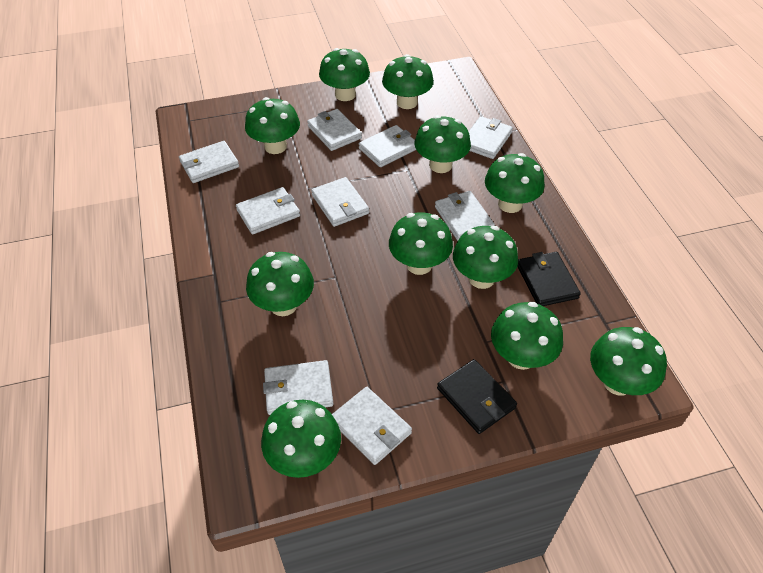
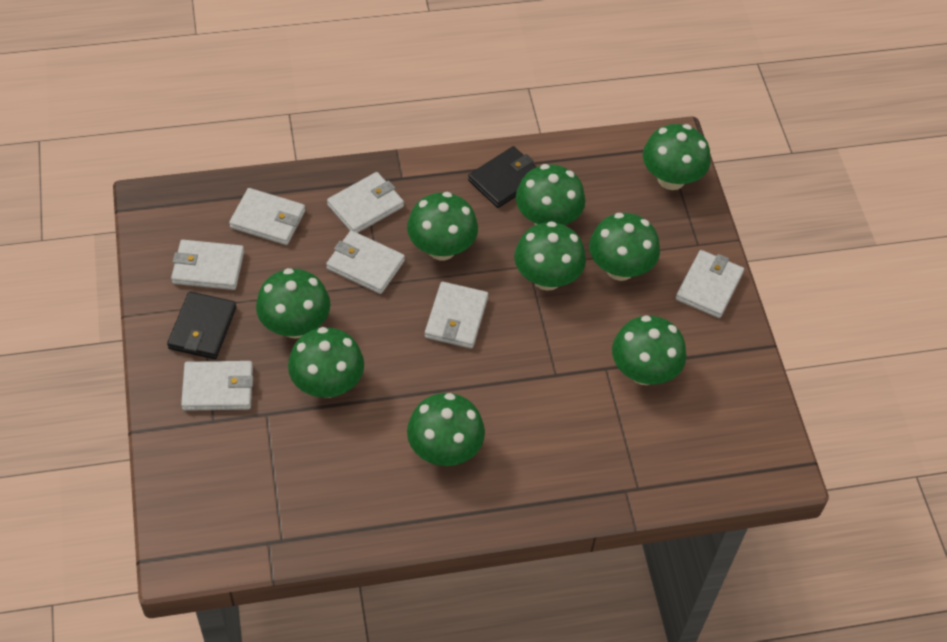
green mushroom: 11 -> 9
white wallet: 9 -> 7

